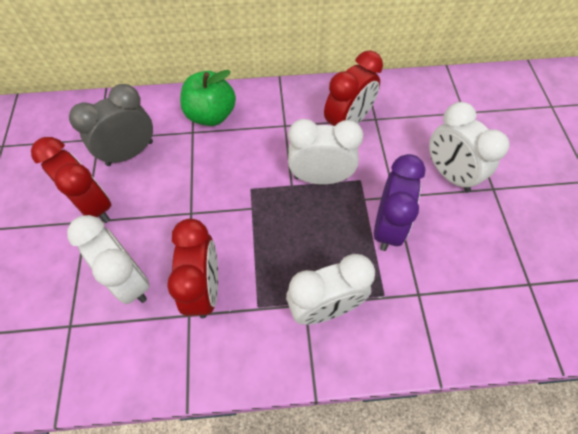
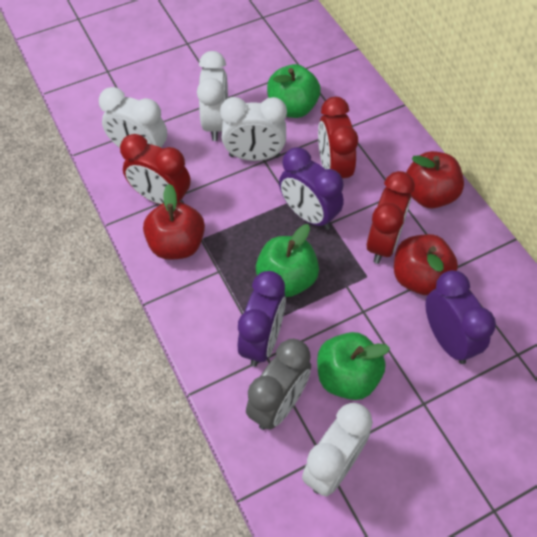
green apple: 1 -> 3
purple clock: 1 -> 3
red apple: 0 -> 3

